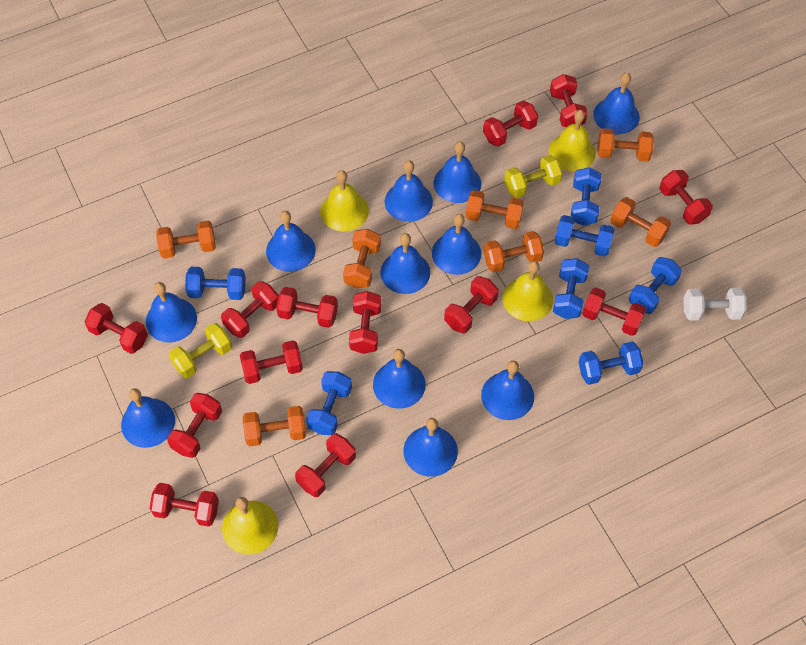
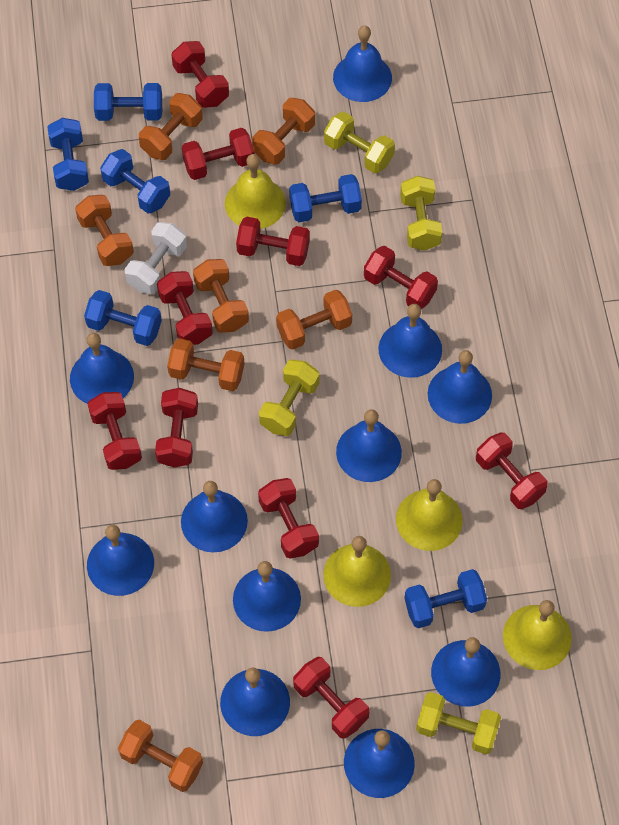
blue dumbbell: 7 -> 6
red dumbbell: 13 -> 10
yellow dumbbell: 2 -> 4

